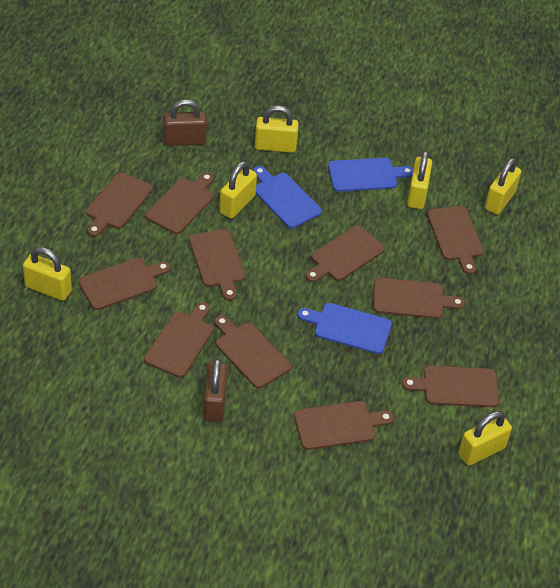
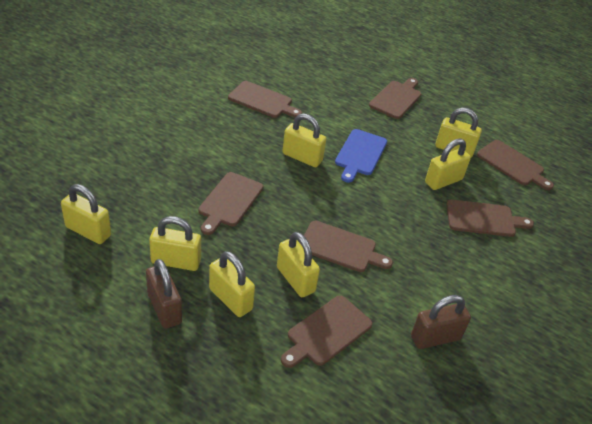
blue cutting board: 3 -> 1
brown cutting board: 11 -> 7
yellow padlock: 6 -> 7

